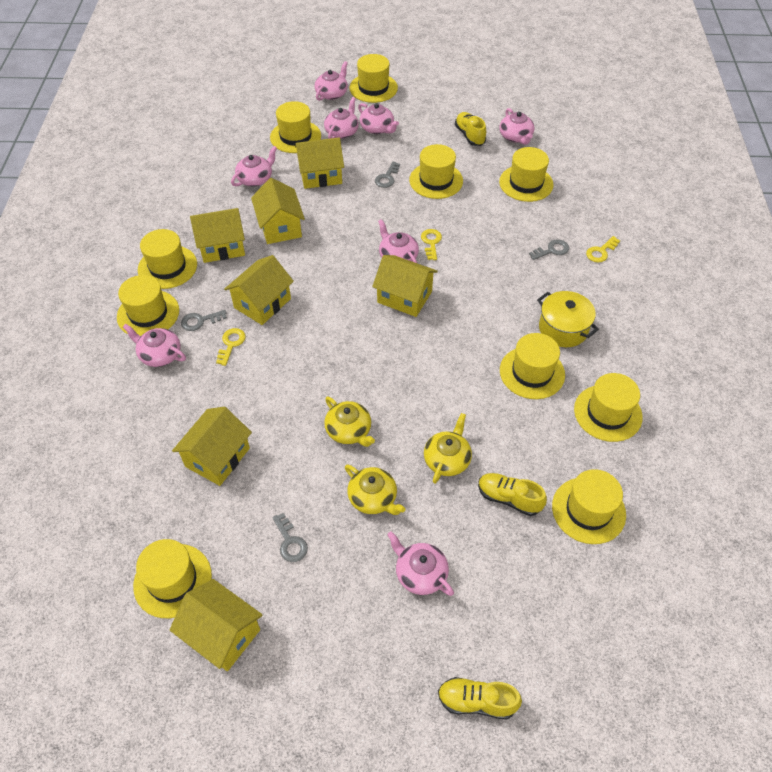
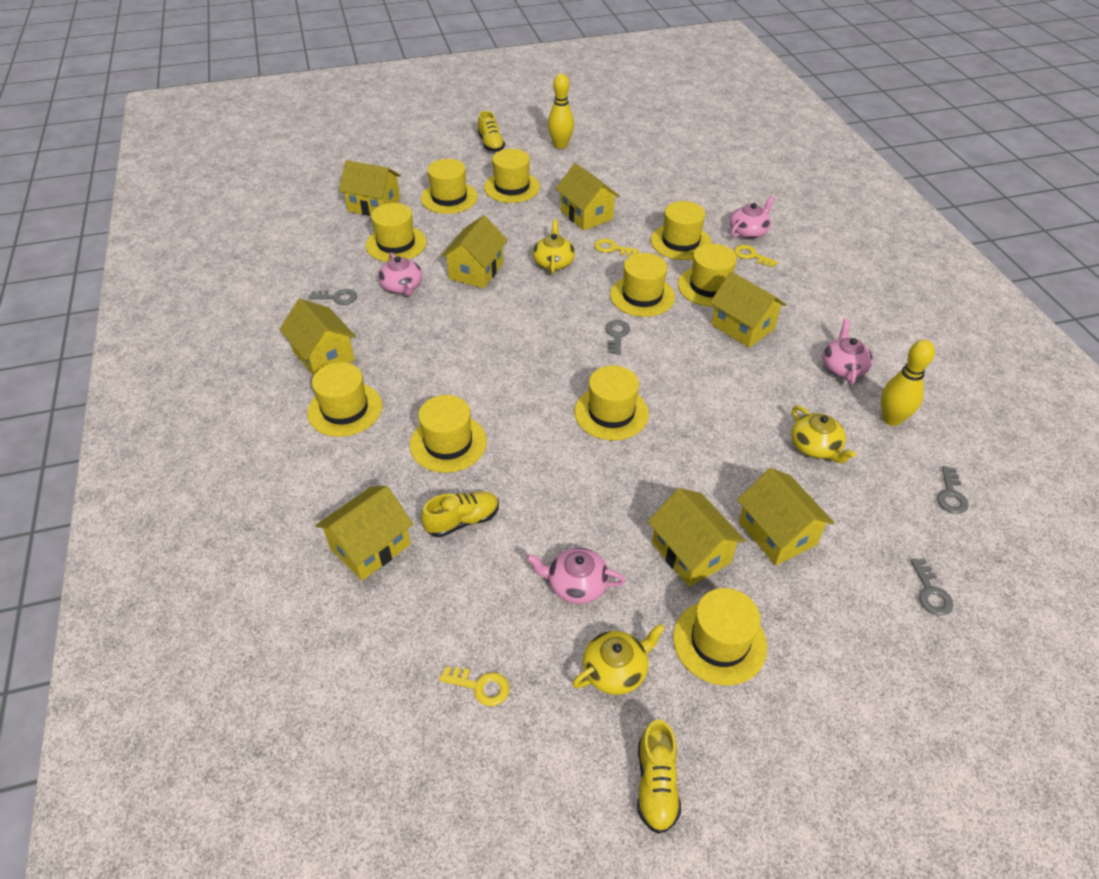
pink teapot: 8 -> 4
yellow bowling pin: 0 -> 2
yellow house: 7 -> 8
yellow pot: 1 -> 0

